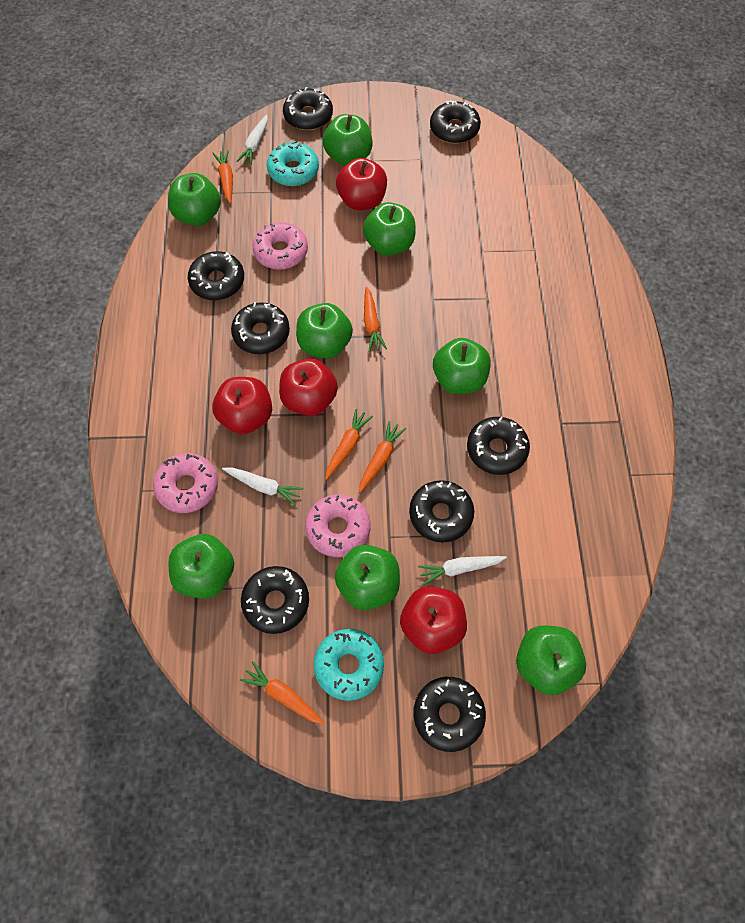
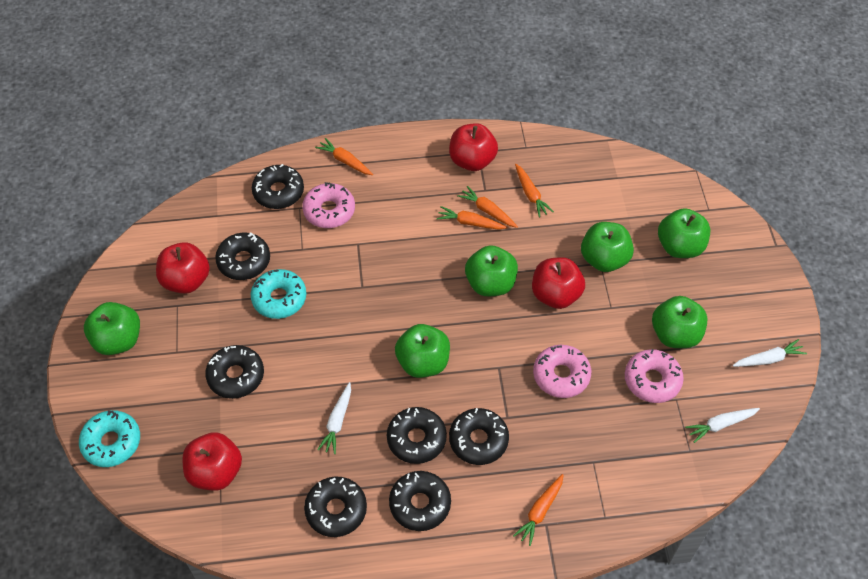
black donut: 8 -> 7
green apple: 8 -> 6

